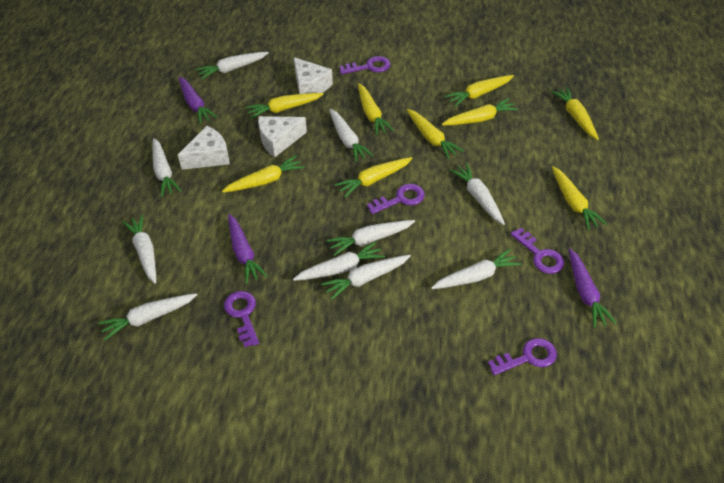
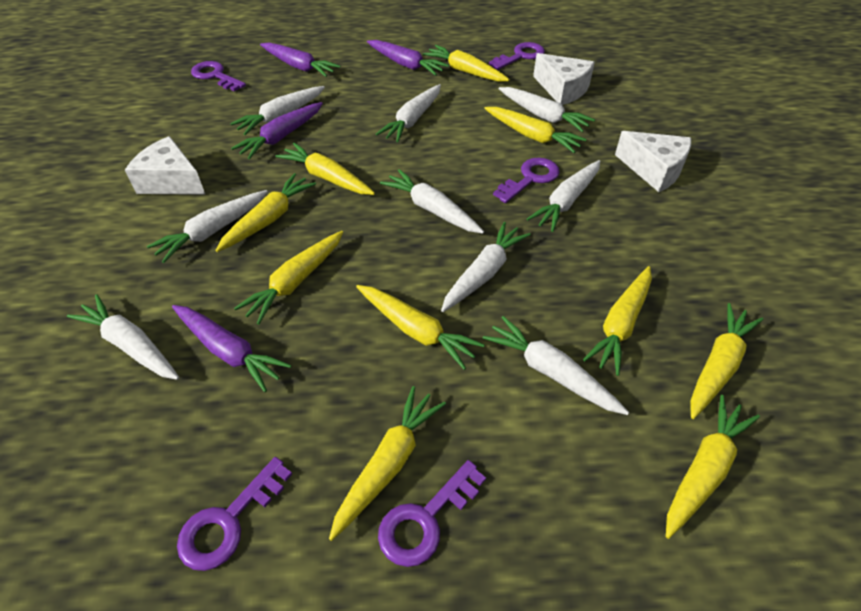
purple carrot: 3 -> 4
white carrot: 10 -> 9
yellow carrot: 9 -> 10

